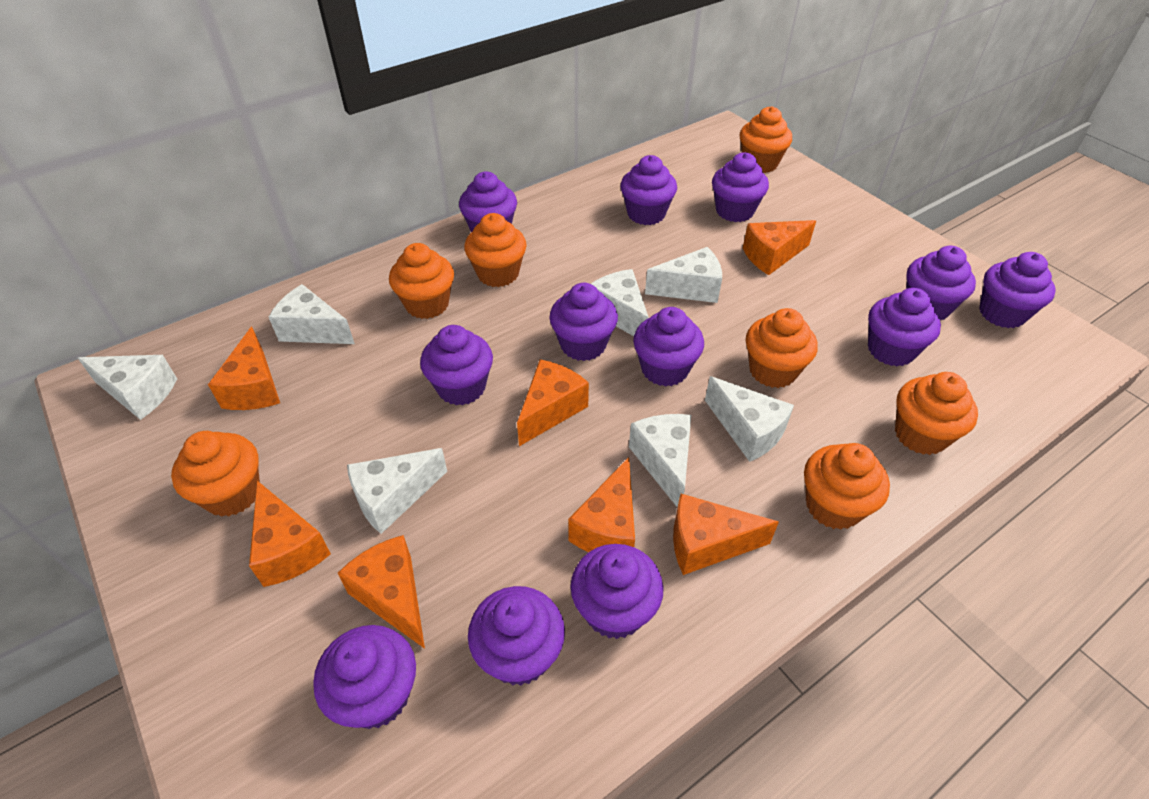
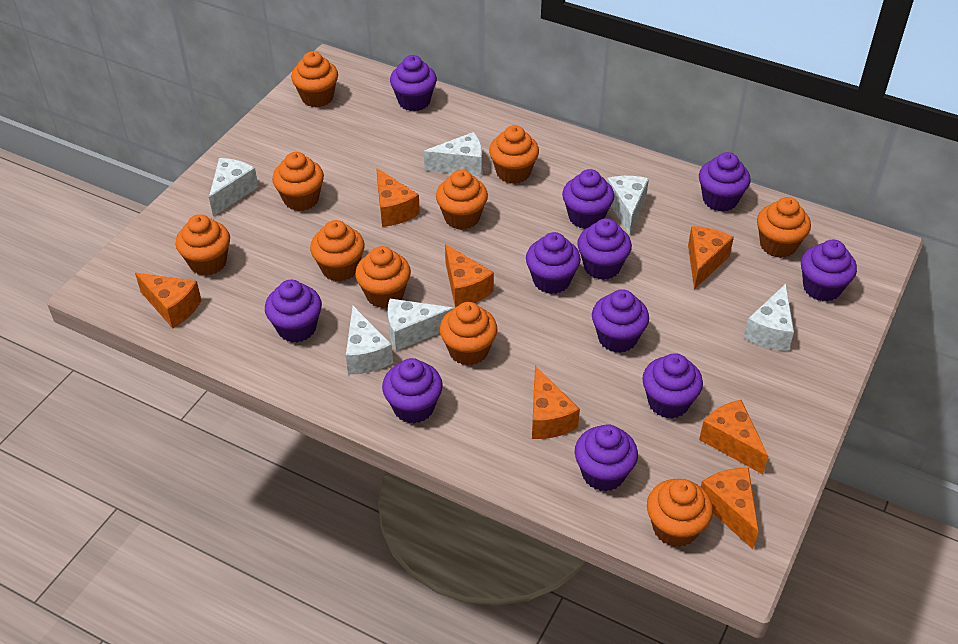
orange cupcake: 7 -> 10
purple cupcake: 12 -> 11
white cheese: 7 -> 6

